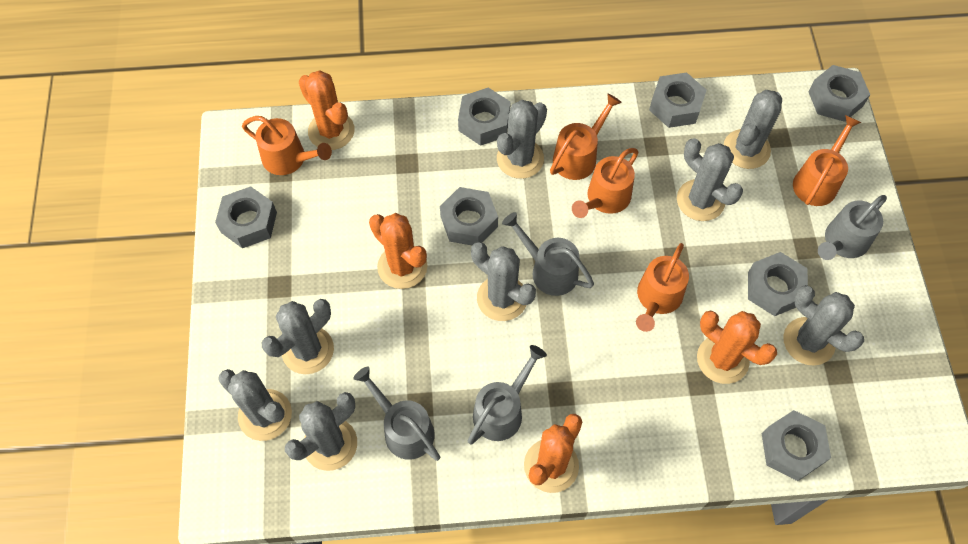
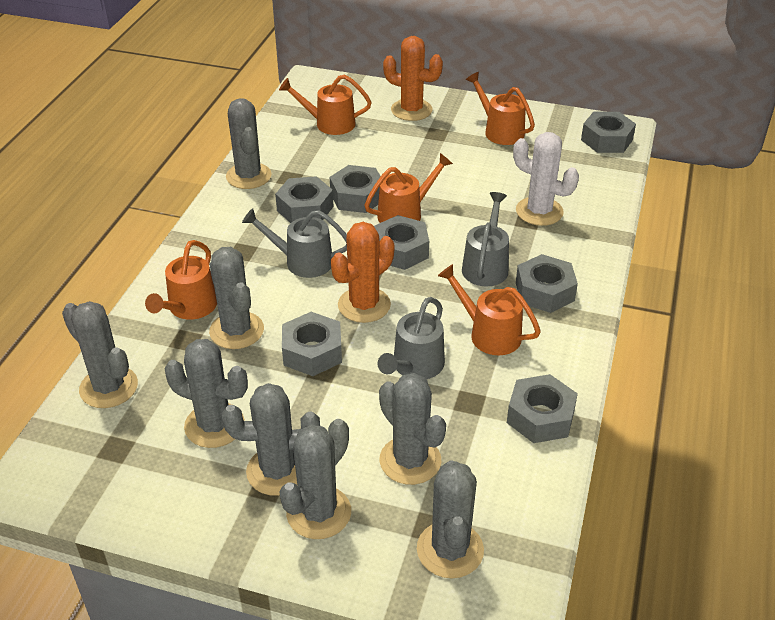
grey watering can: 4 -> 3
orange cactus: 4 -> 2
white cactus: 0 -> 1

